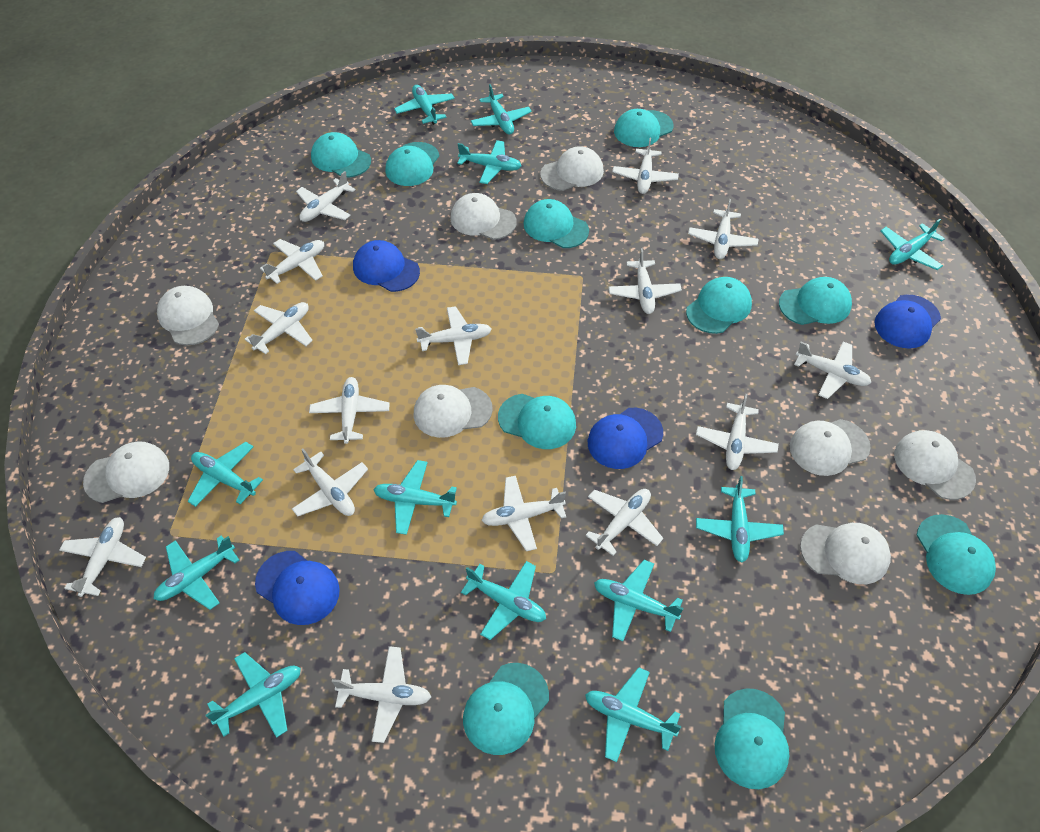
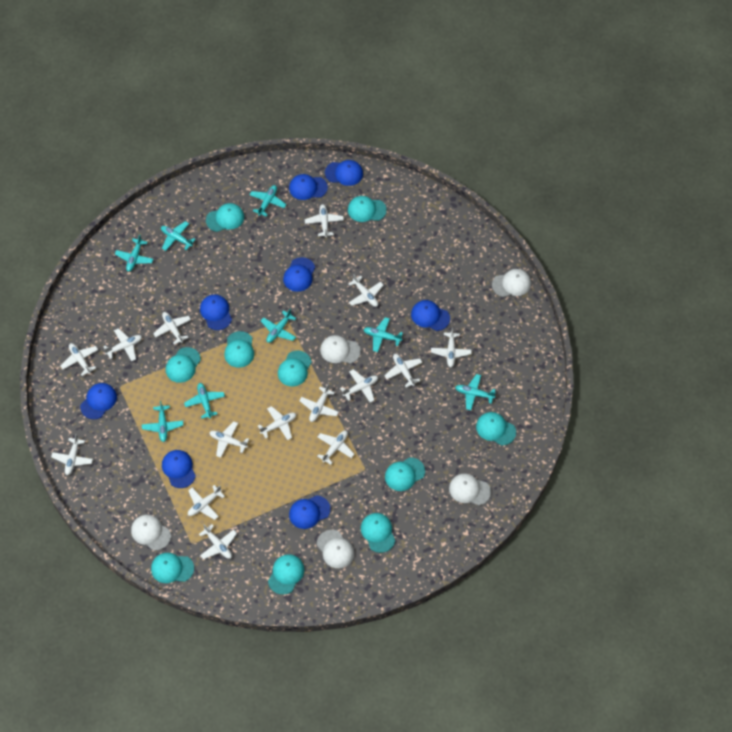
blue cap: 4 -> 8
turquoise plane: 12 -> 8
white cap: 8 -> 5

